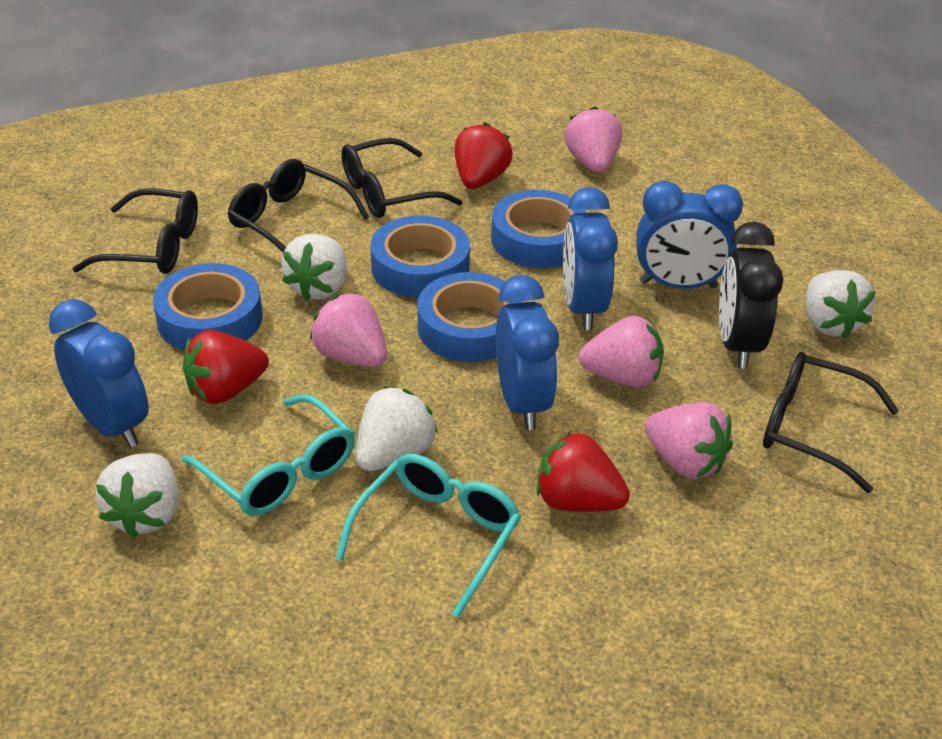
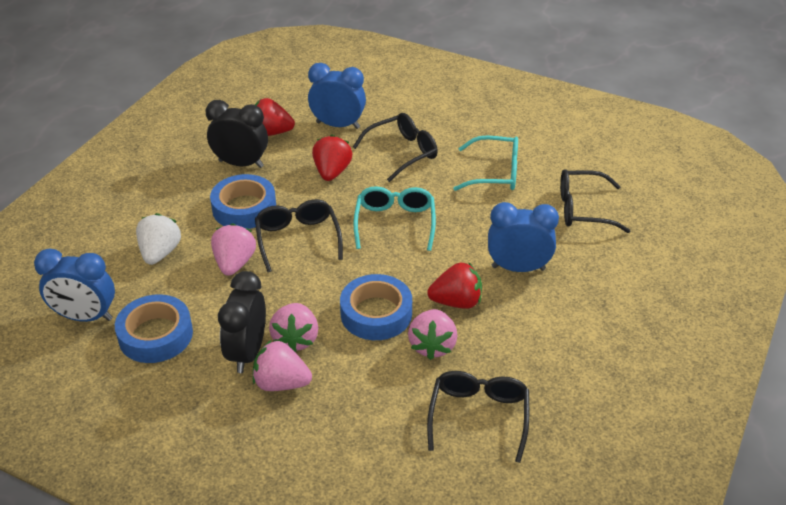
black clock: 1 -> 2
blue clock: 4 -> 3
blue tape: 4 -> 3
white strawberry: 4 -> 1

